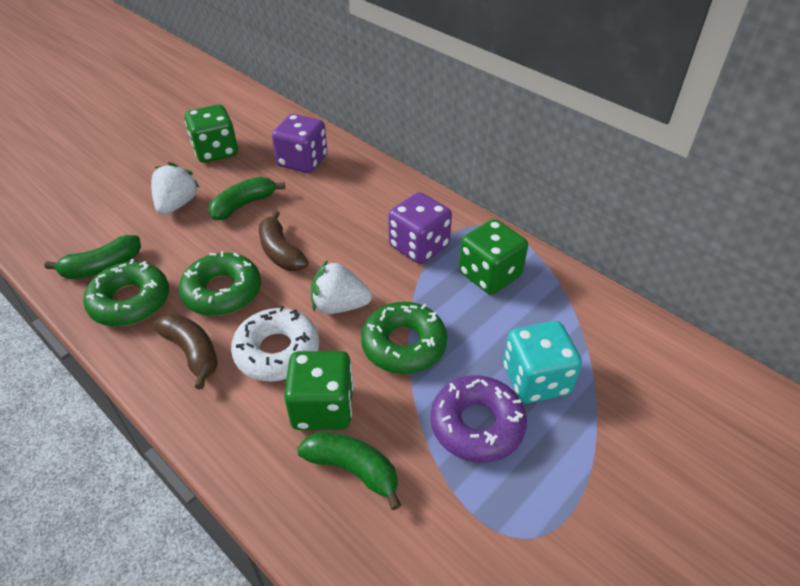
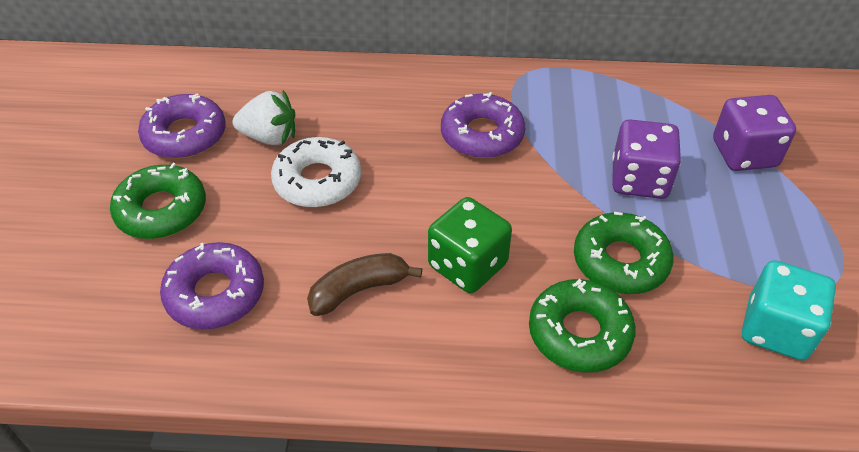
brown banana: 2 -> 1
green banana: 3 -> 0
green dice: 3 -> 1
purple donut: 1 -> 3
white strawberry: 2 -> 1

